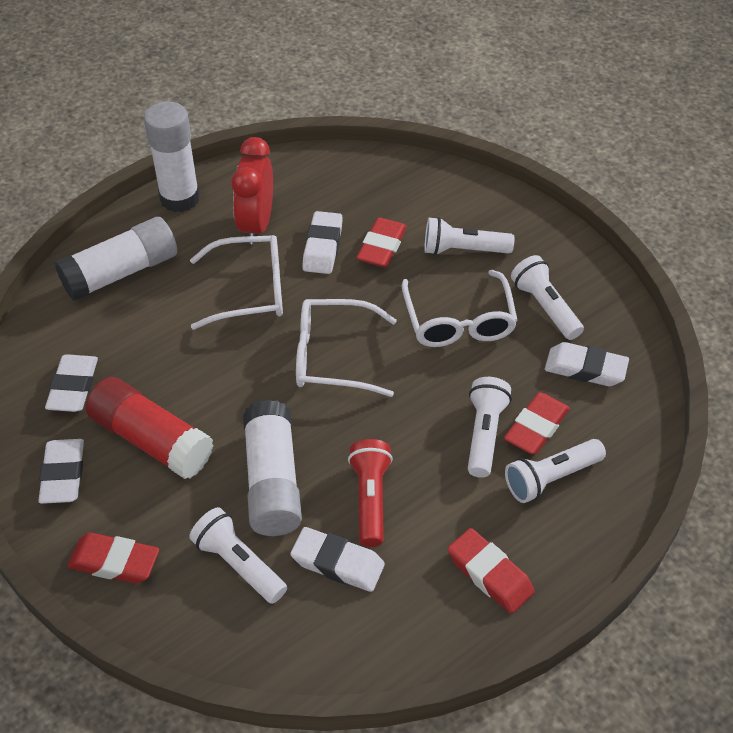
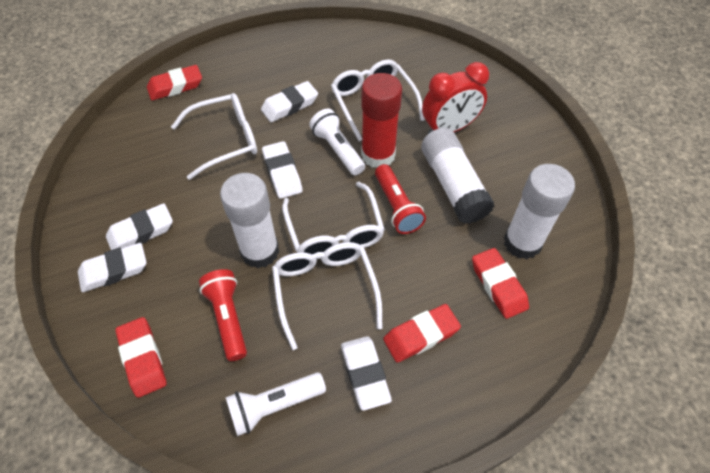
red flashlight: 1 -> 2
white flashlight: 5 -> 2
white glasses: 3 -> 4

